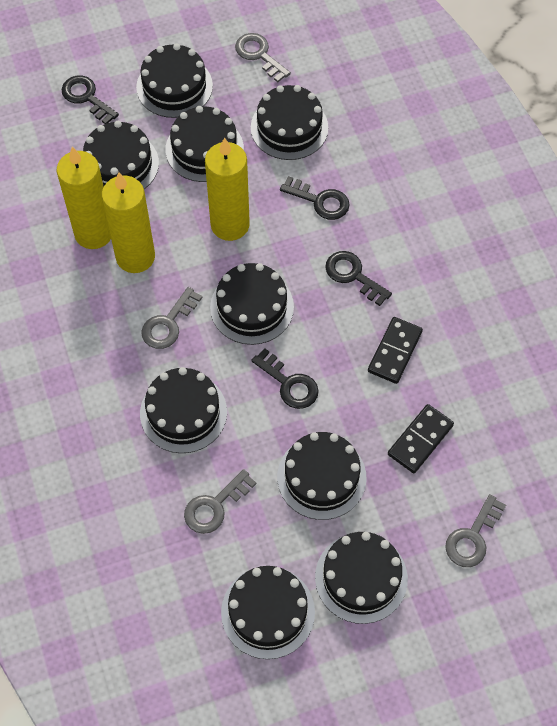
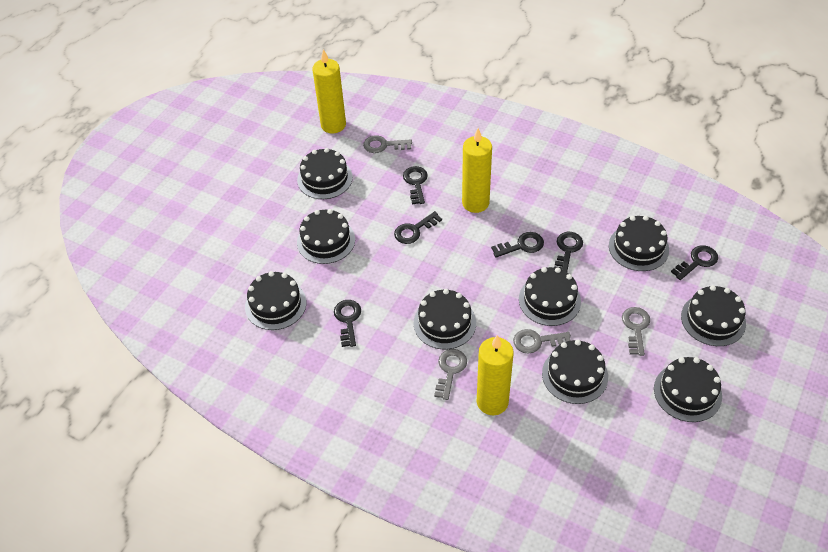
black domino: 2 -> 0
black key: 4 -> 6

